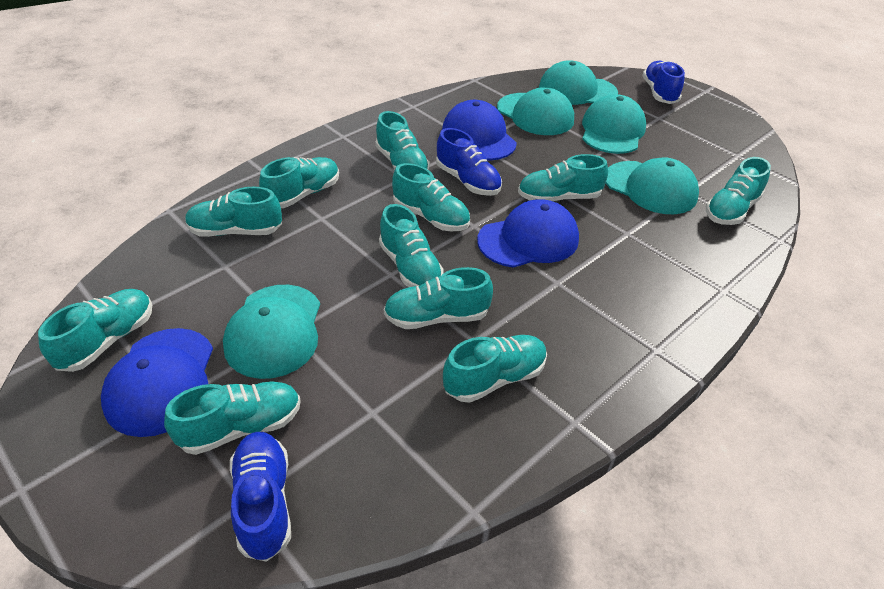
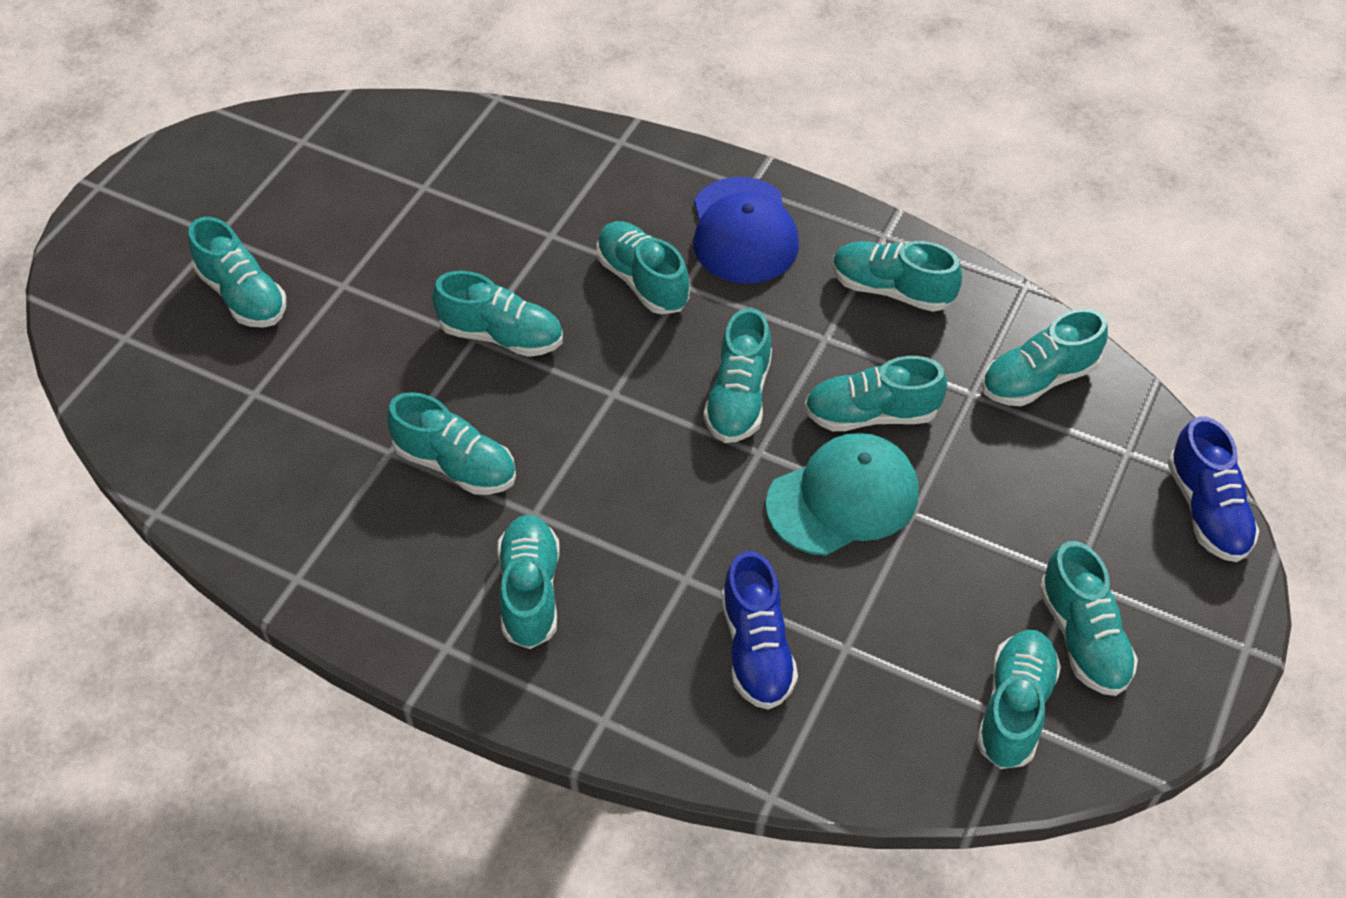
blue cap: 3 -> 1
blue shoe: 3 -> 2
turquoise cap: 5 -> 1

